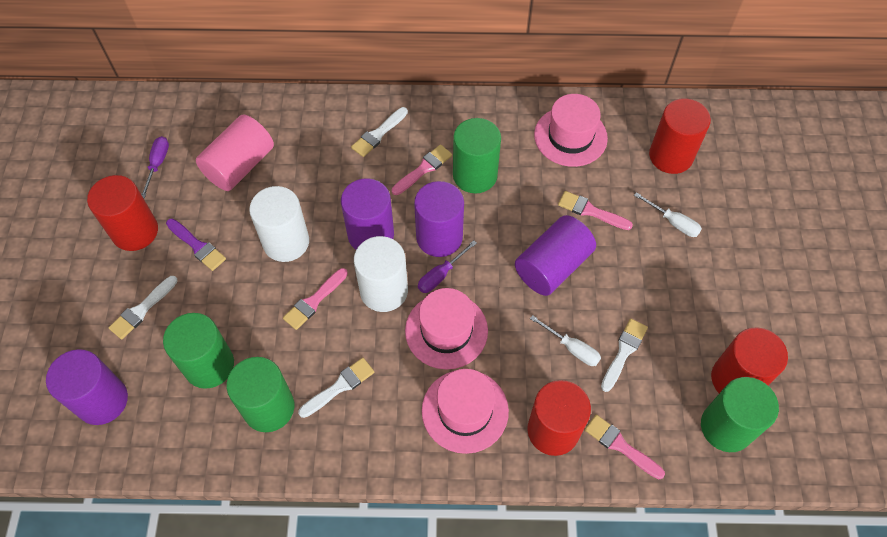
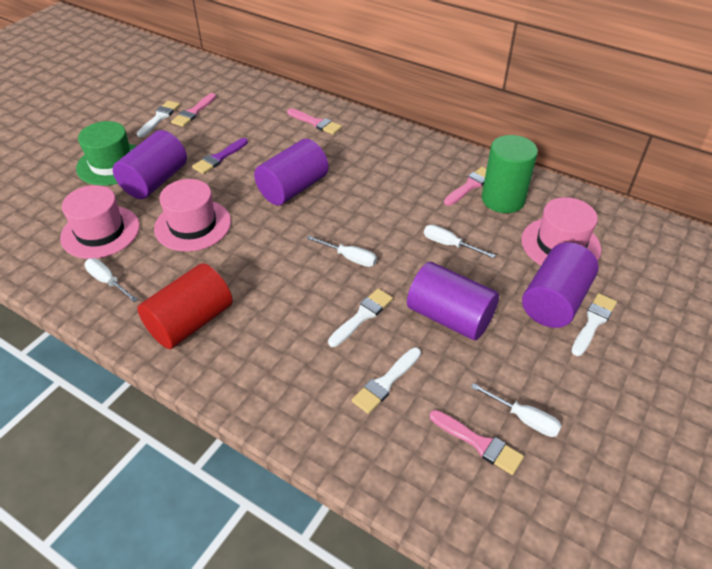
green cylinder: 4 -> 1
green hat: 0 -> 1
pink cylinder: 1 -> 0
purple screwdriver: 2 -> 0
red cylinder: 4 -> 1
white cylinder: 2 -> 0
white screwdriver: 2 -> 4

